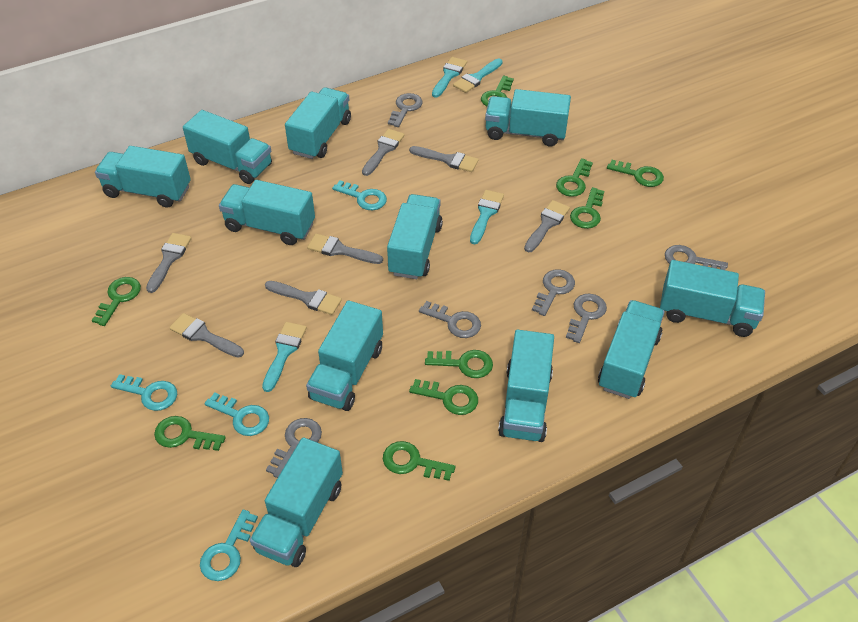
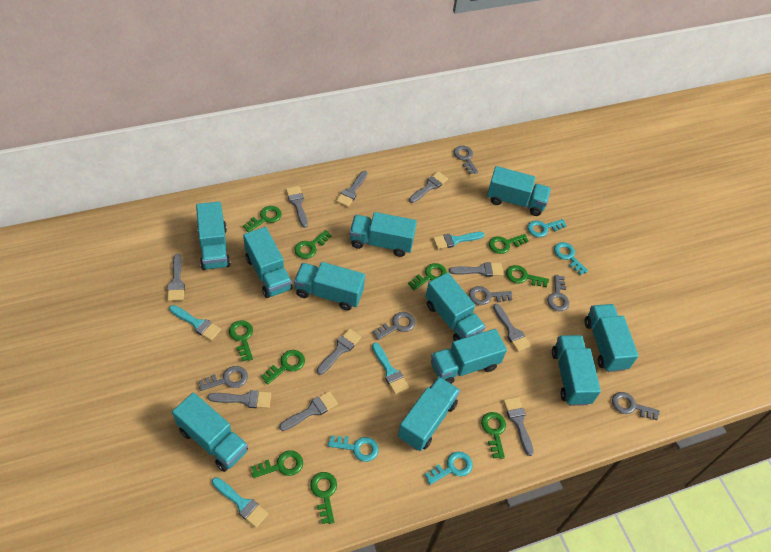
green key: 9 -> 10
grey brush: 7 -> 10

